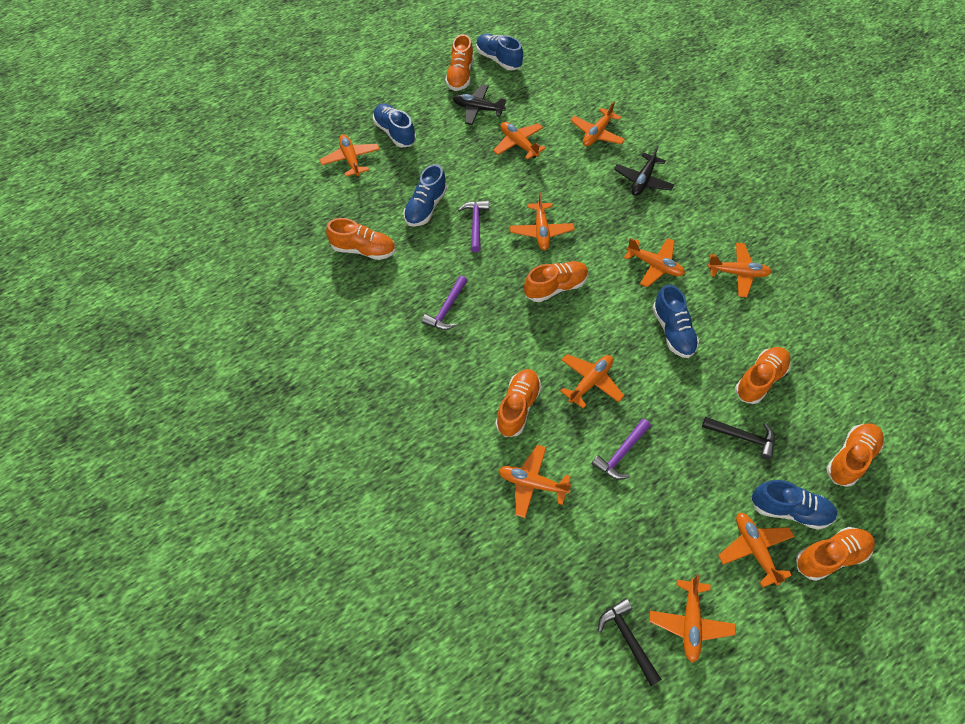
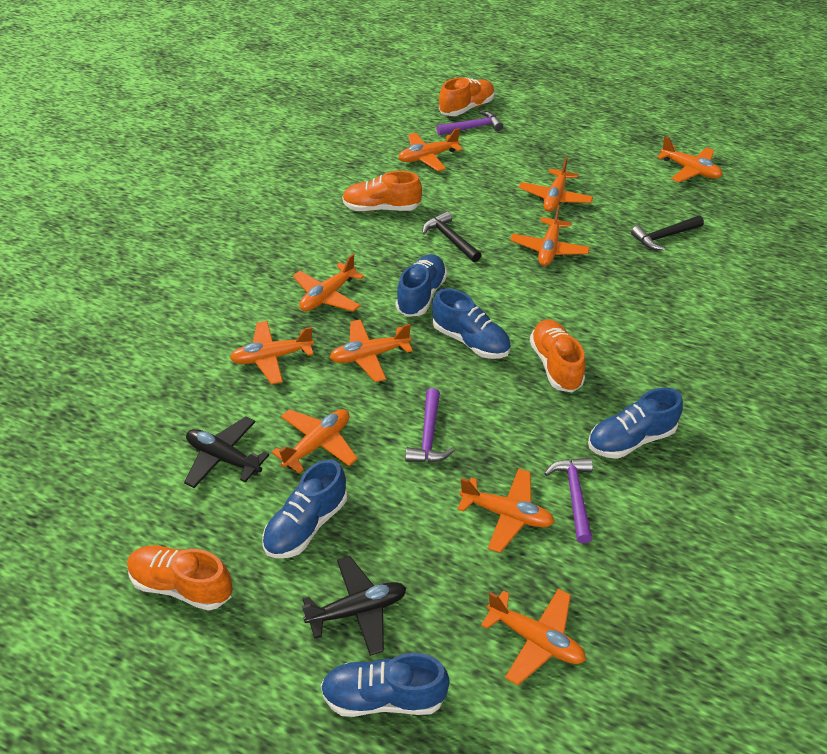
orange shoe: 7 -> 4

